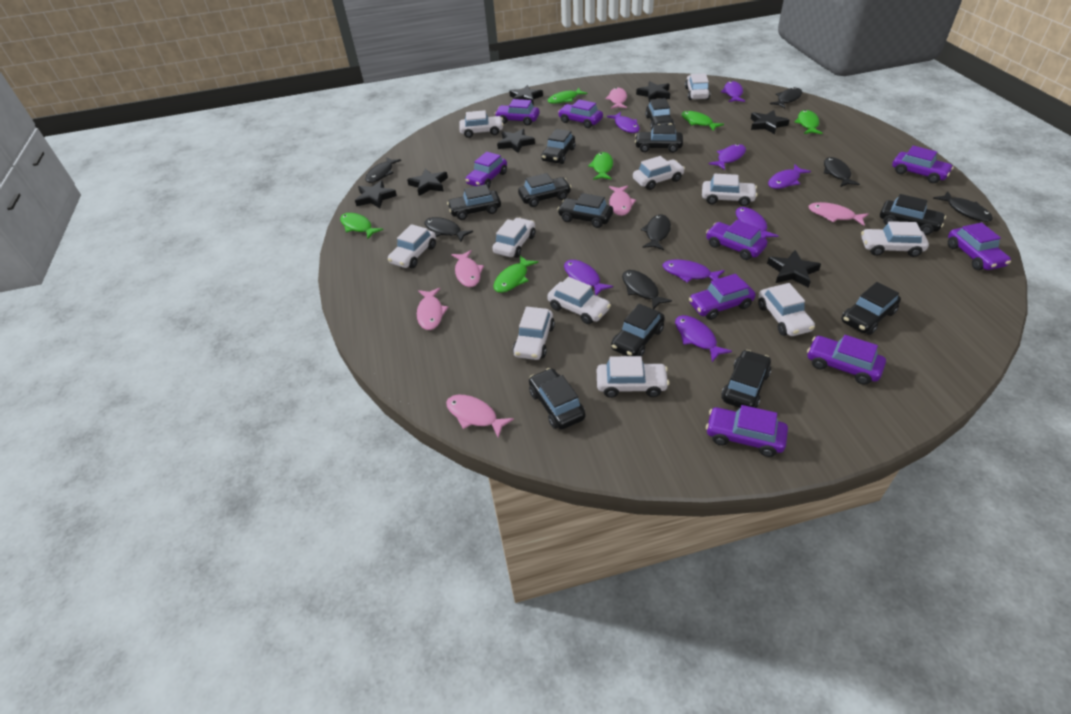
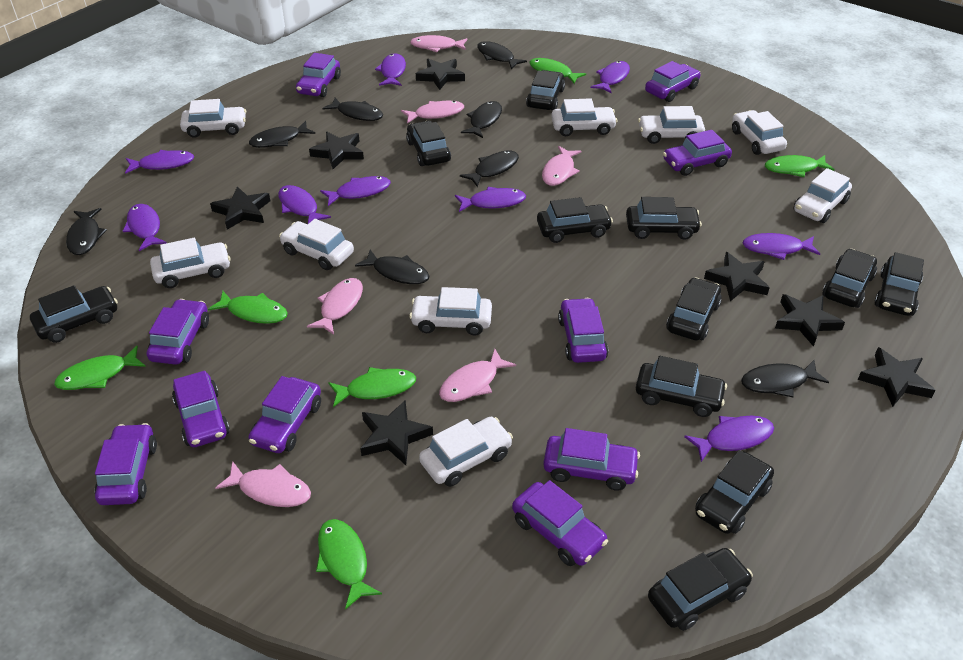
black fish: 7 -> 8
purple car: 9 -> 10
purple fish: 8 -> 9
white car: 11 -> 9

